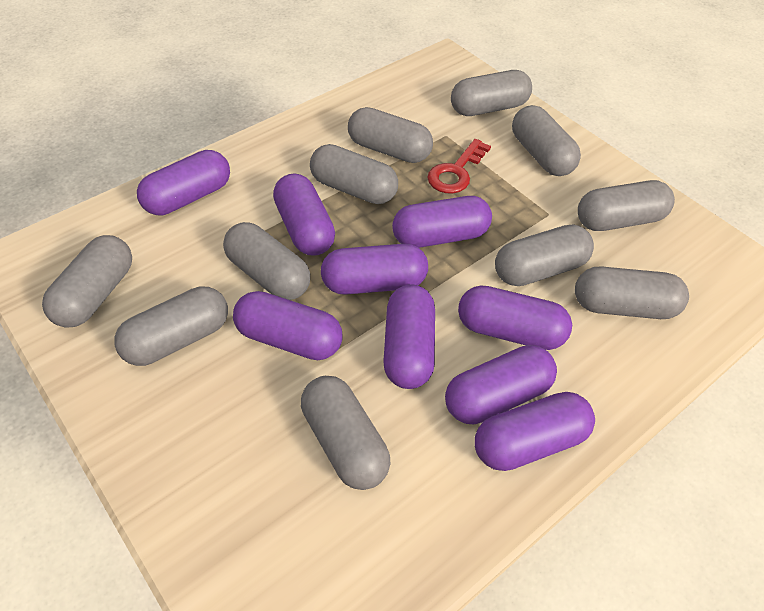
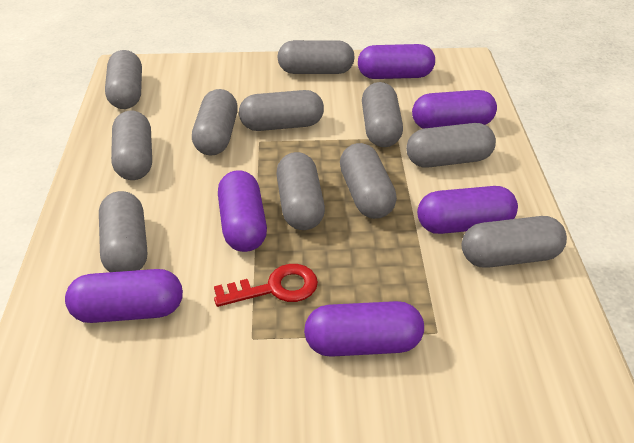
purple capsule: 9 -> 6

